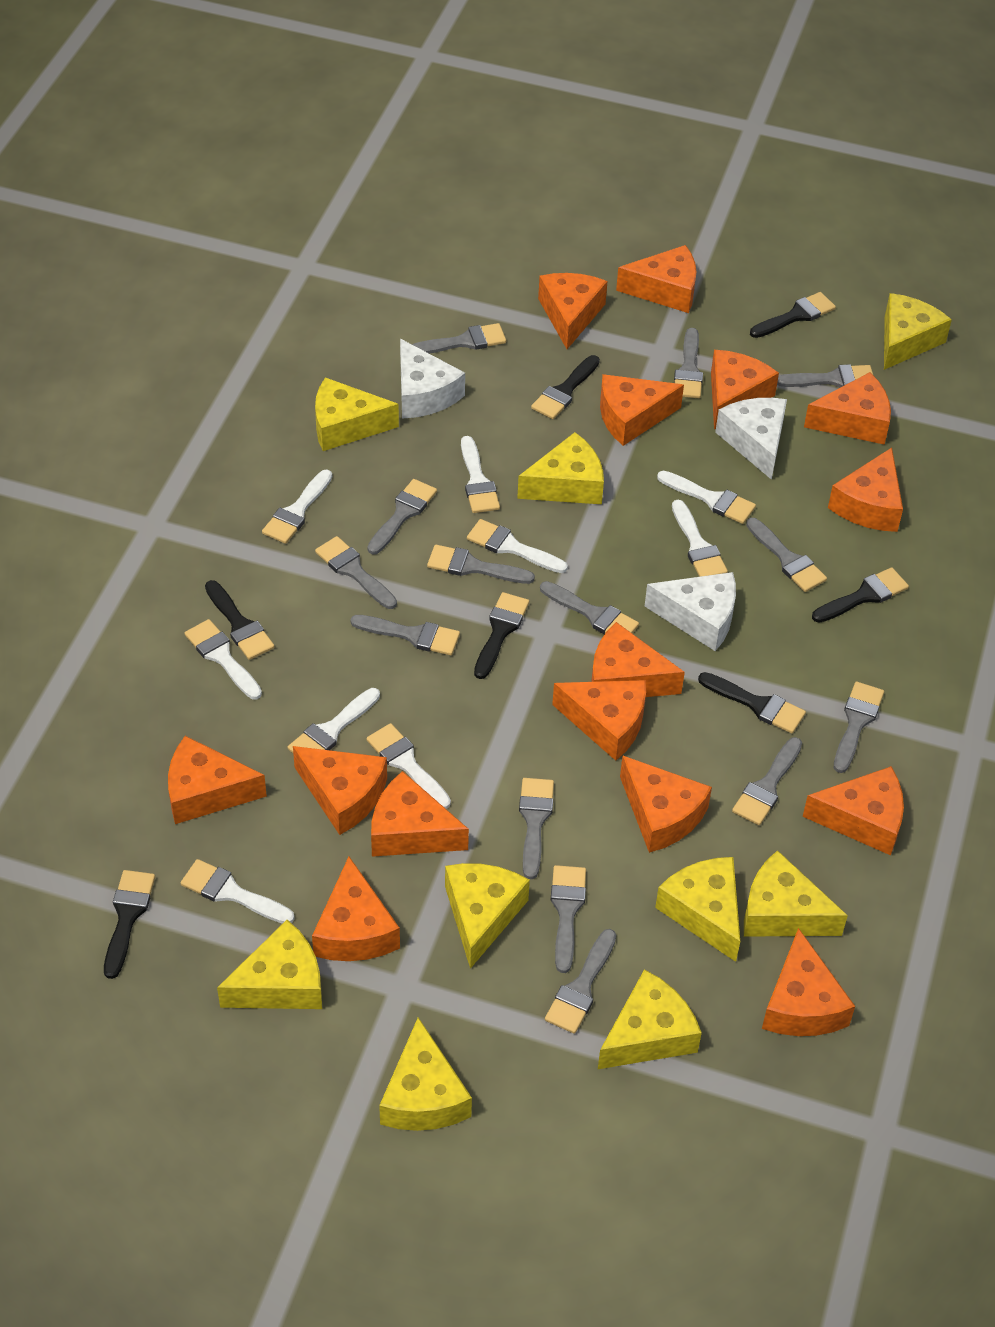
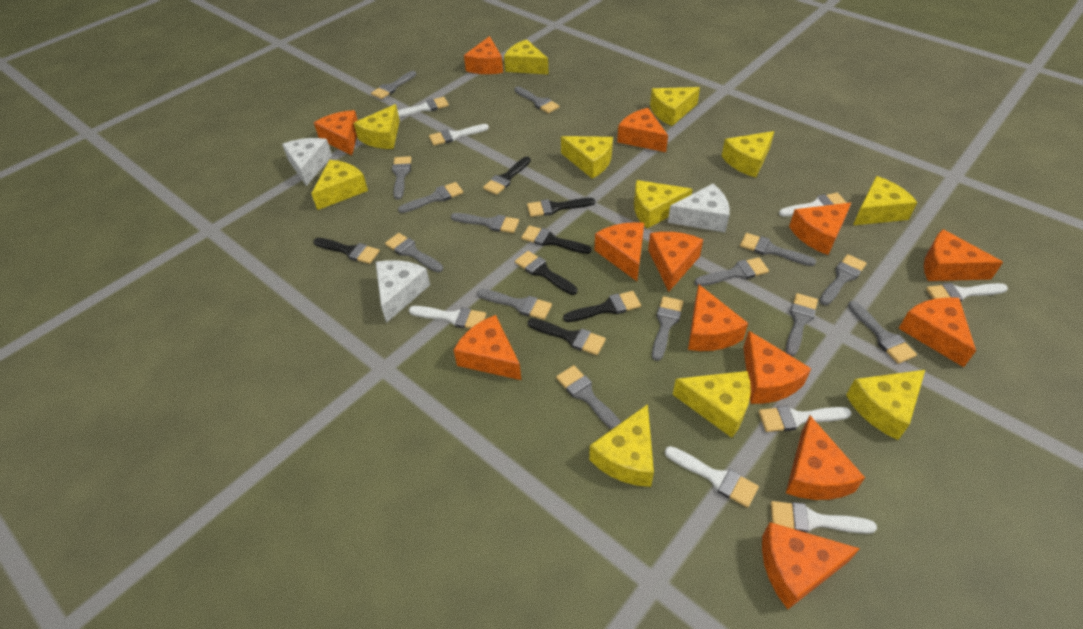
orange cheese: 15 -> 13
white brush: 9 -> 8
yellow cheese: 9 -> 11

